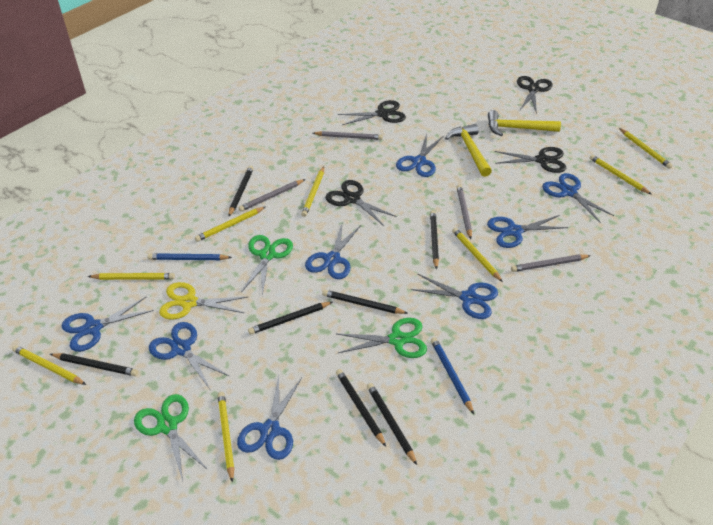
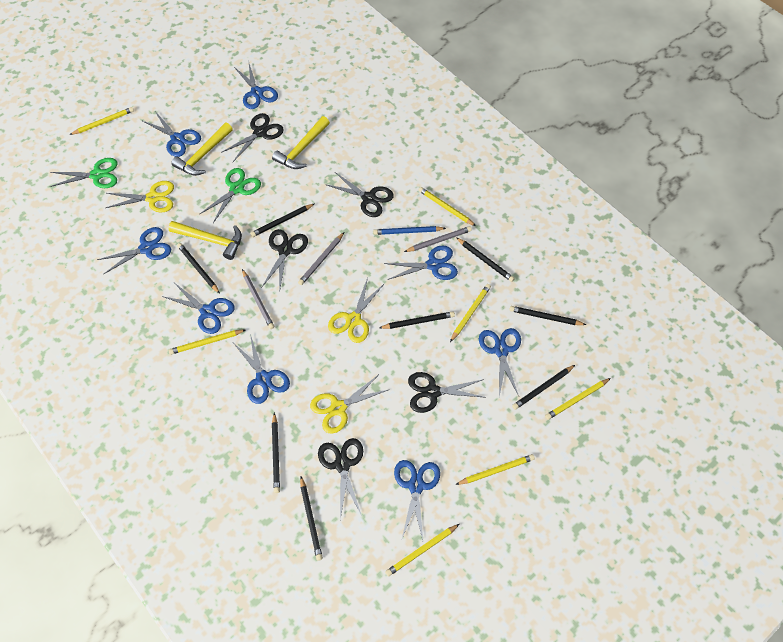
black pencil: 7 -> 8
black scissors: 4 -> 5
blue pencil: 2 -> 1
green scissors: 3 -> 2
grey pencil: 4 -> 3
yellow hammer: 2 -> 3
yellow pencil: 8 -> 7
yellow scissors: 1 -> 3

